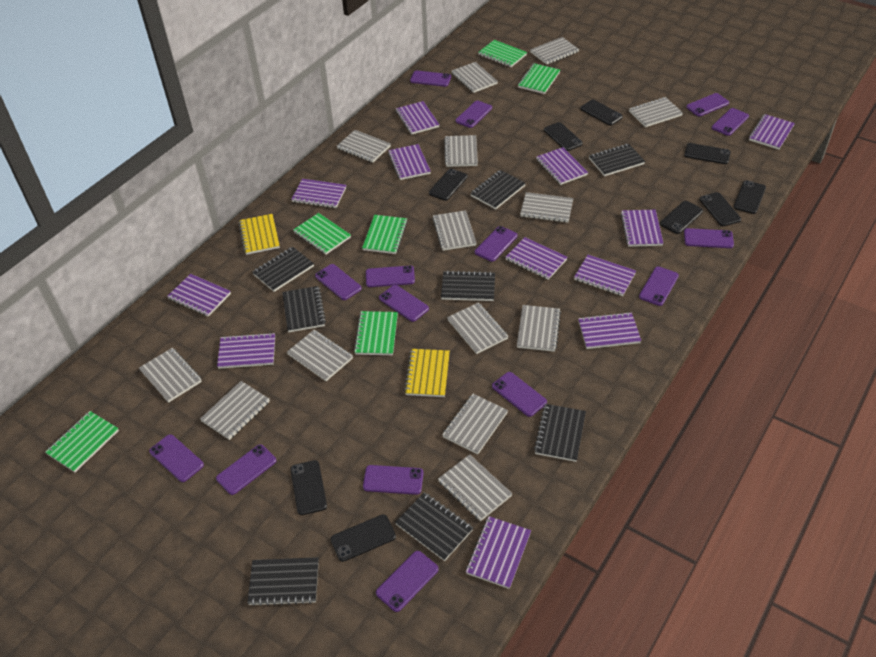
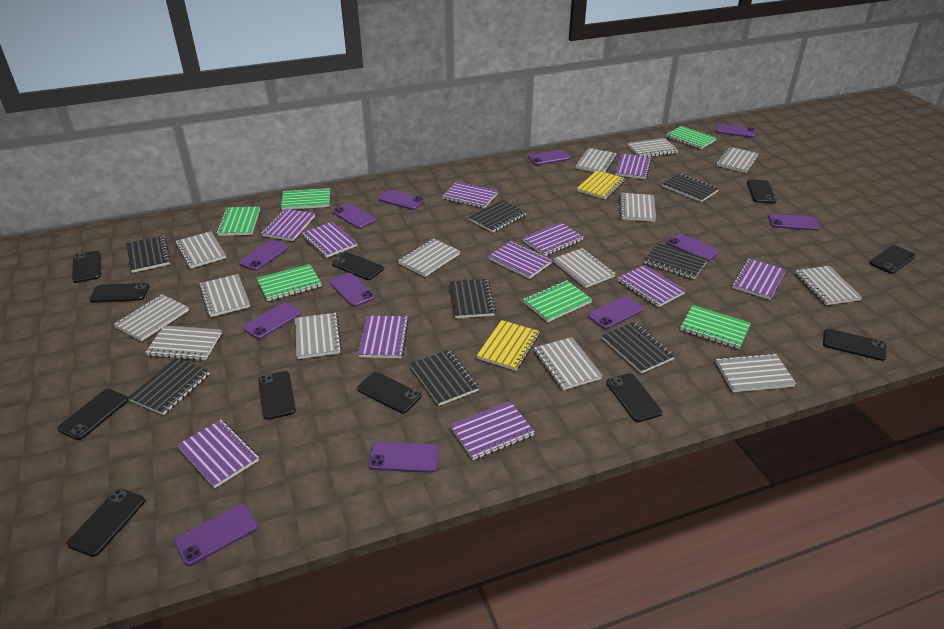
black phone: 9 -> 11
purple notebook: 12 -> 11
purple phone: 15 -> 12

